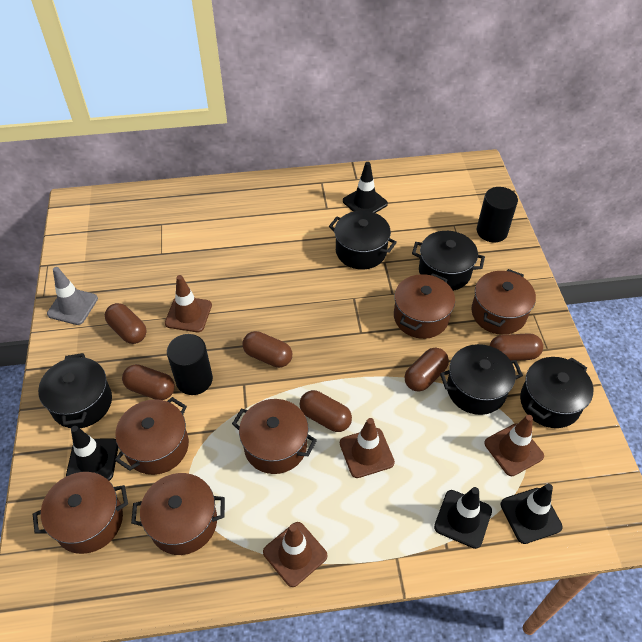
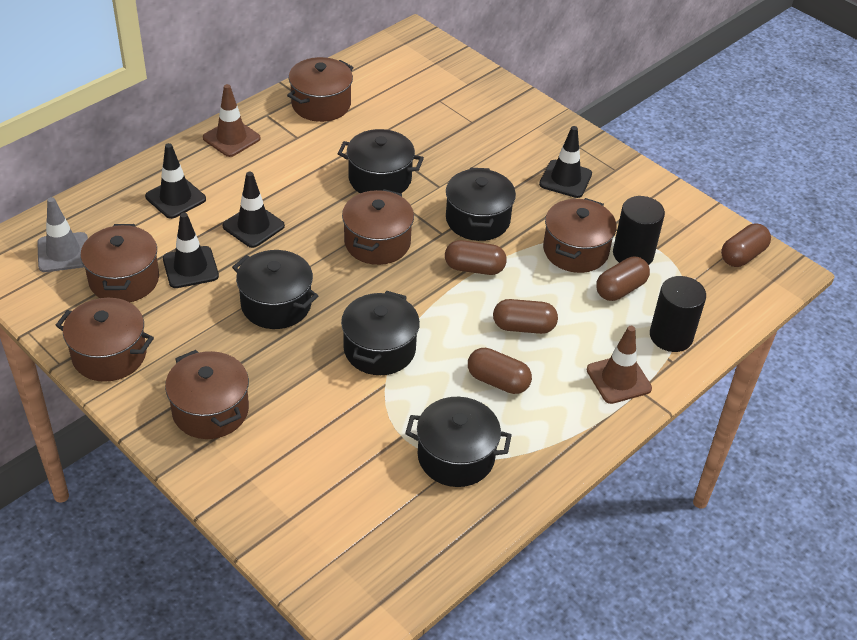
brown capsule: 6 -> 5
brown traffic cone: 4 -> 2

